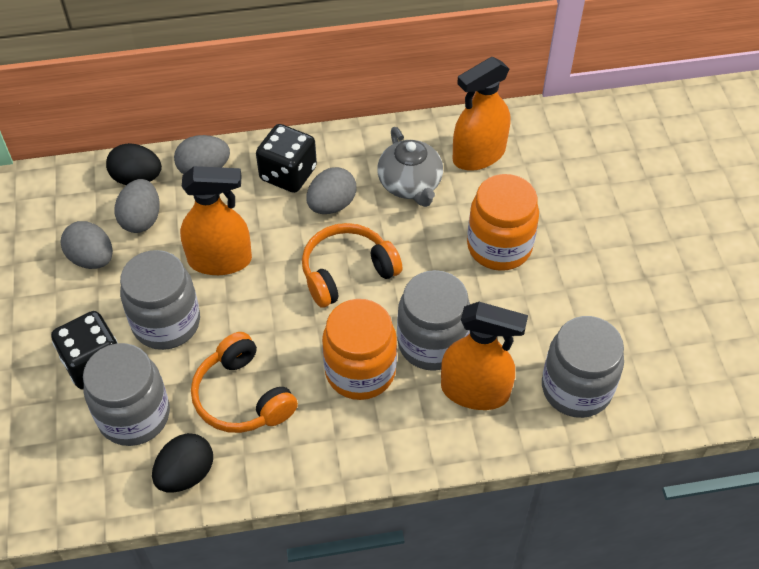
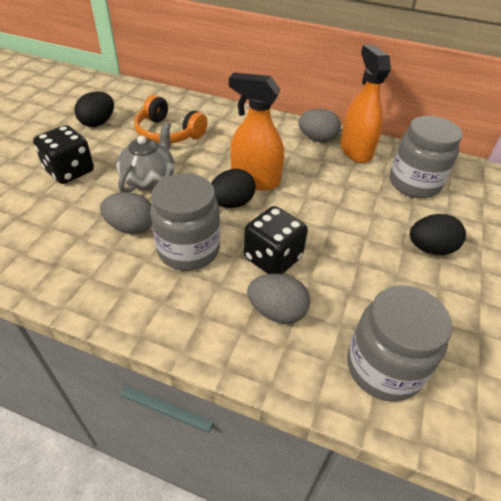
black egg: 2 -> 3
grey egg: 4 -> 3
grey jar: 4 -> 3
orange headphones: 2 -> 1
orange jar: 2 -> 0
orange spray bottle: 3 -> 2

